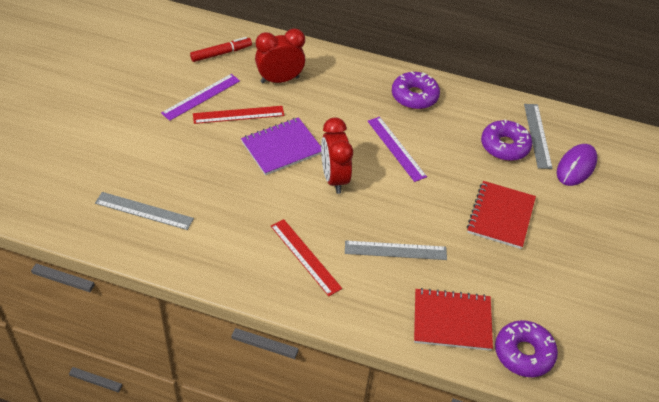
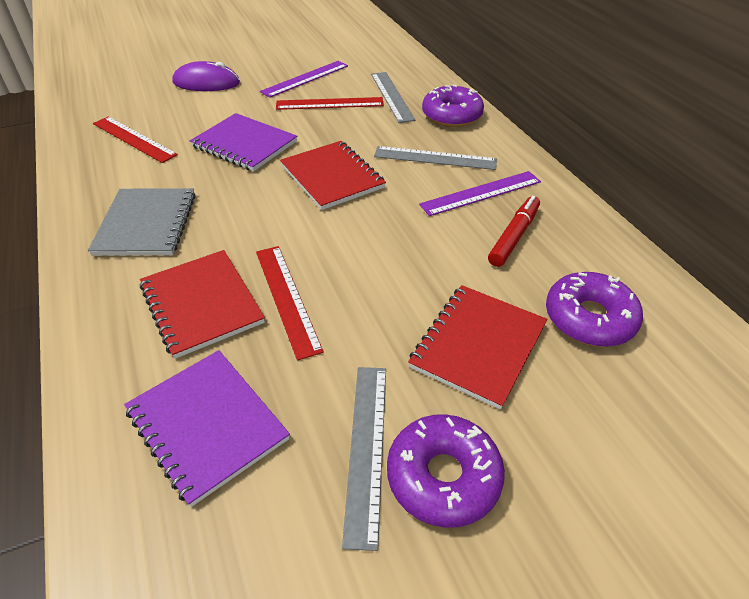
grey notebook: 0 -> 1
purple notebook: 1 -> 2
red clock: 2 -> 0
red notebook: 2 -> 3
red ruler: 2 -> 3

